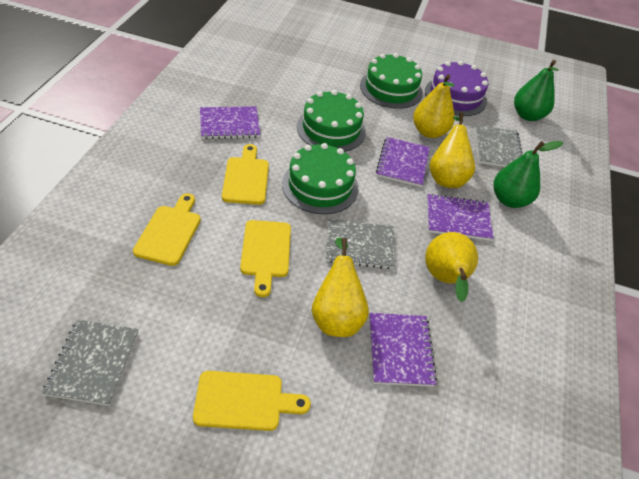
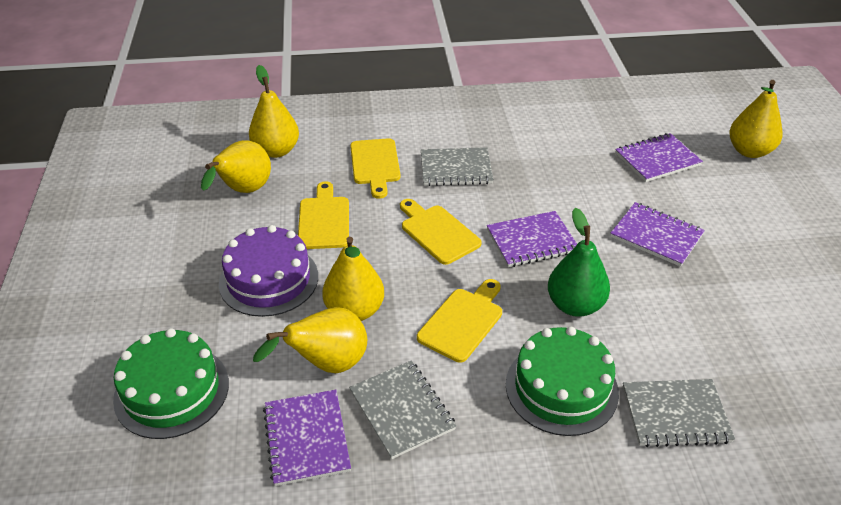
green cake: 3 -> 2
green pear: 2 -> 1
yellow pear: 4 -> 5

